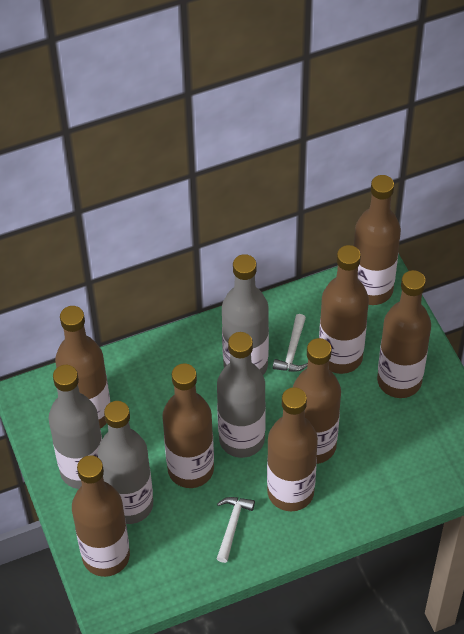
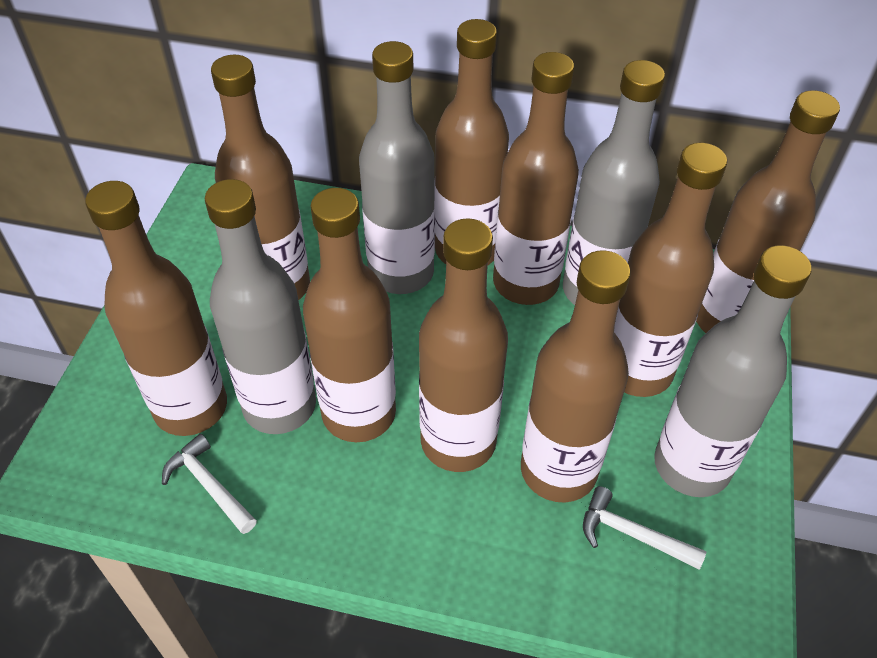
brown bottle: 8 -> 9

